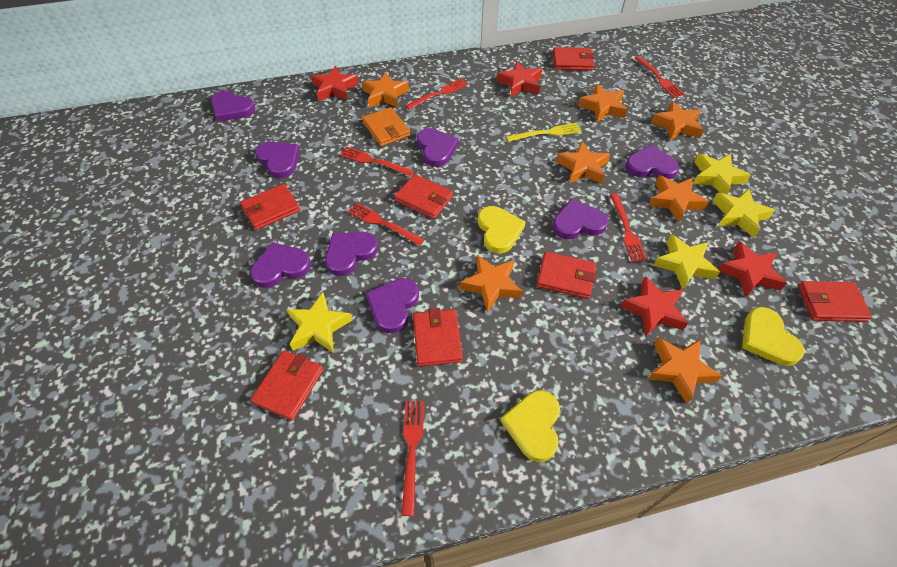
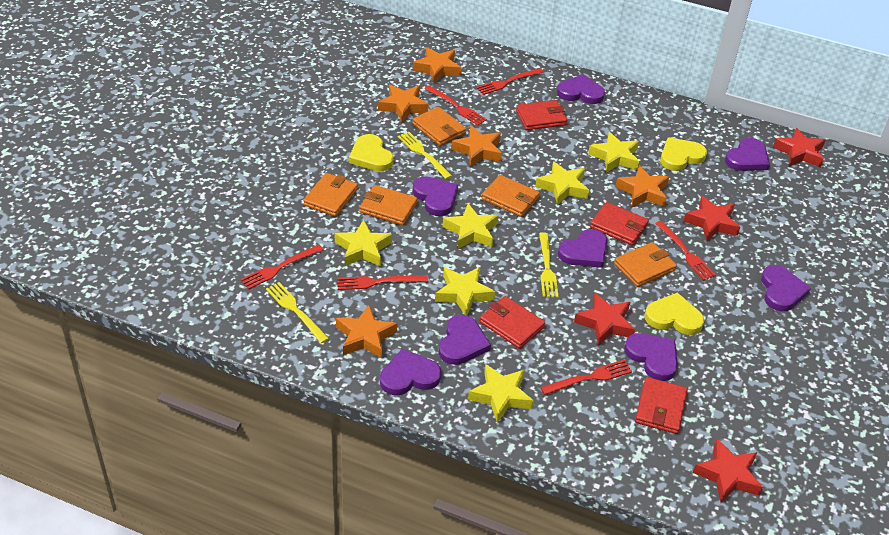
orange star: 7 -> 5
orange wallet: 1 -> 5
red wallet: 7 -> 4
yellow fork: 1 -> 3
yellow star: 4 -> 6

